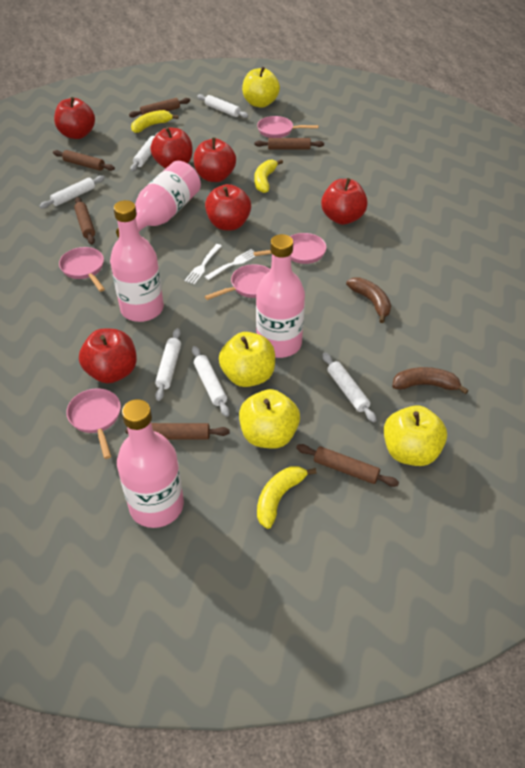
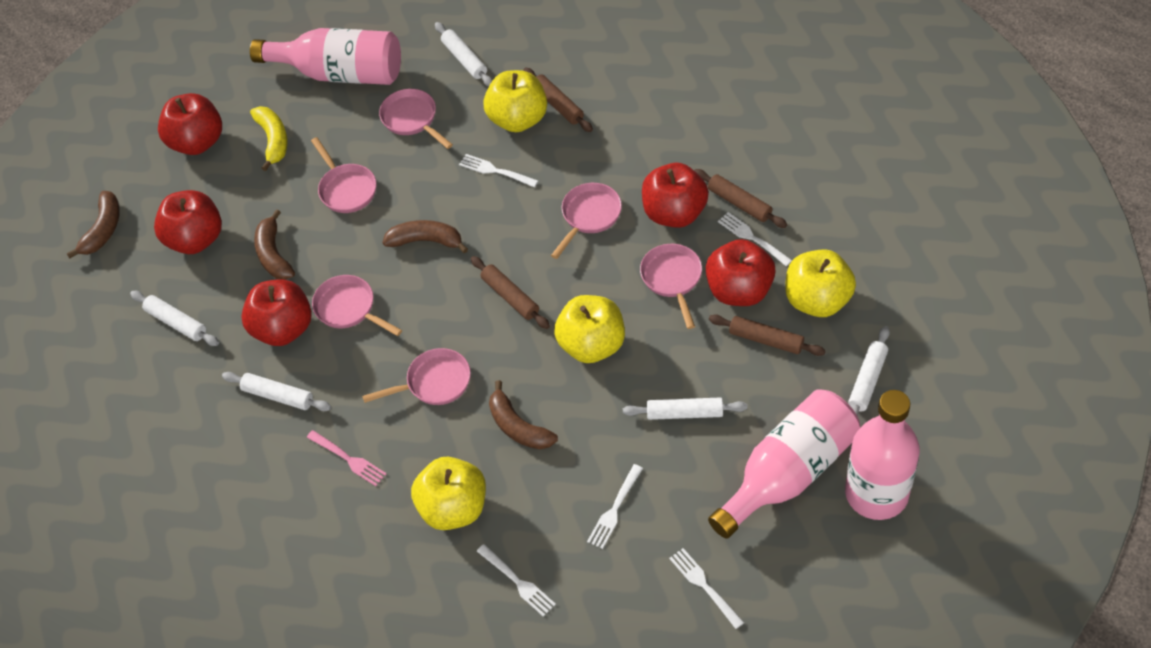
brown banana: 2 -> 4
brown rolling pin: 6 -> 4
pink bottle: 4 -> 3
pink fork: 0 -> 1
pink pan: 5 -> 6
red apple: 6 -> 5
white fork: 2 -> 5
white rolling pin: 6 -> 5
yellow banana: 3 -> 1

